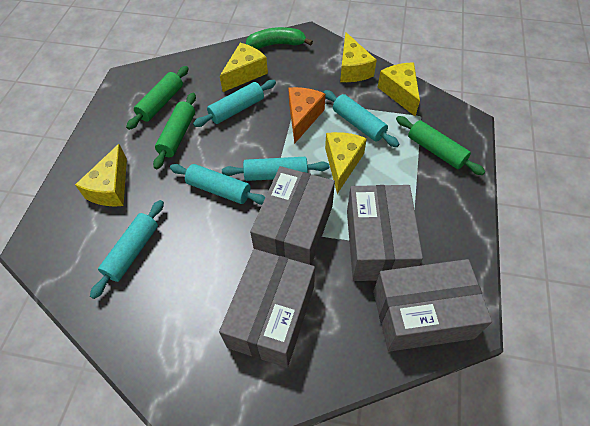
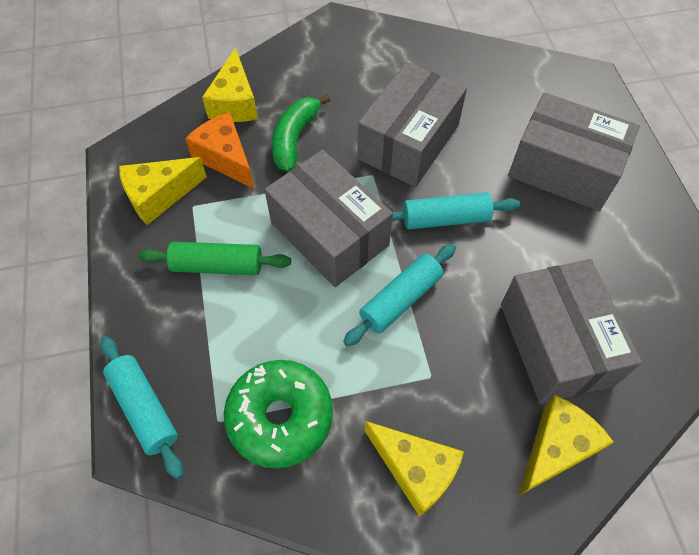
green donut: 0 -> 1
green rolling pin: 3 -> 1
turquoise rolling pin: 5 -> 3
yellow cheese: 5 -> 4

